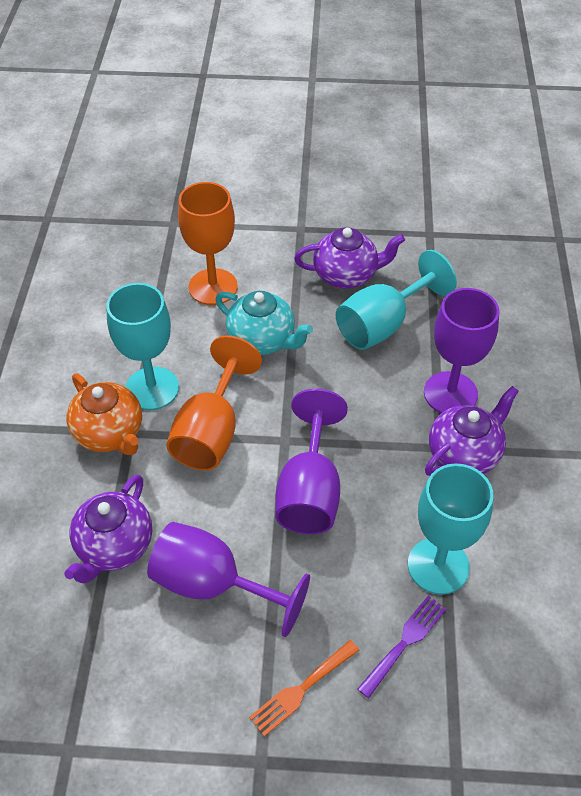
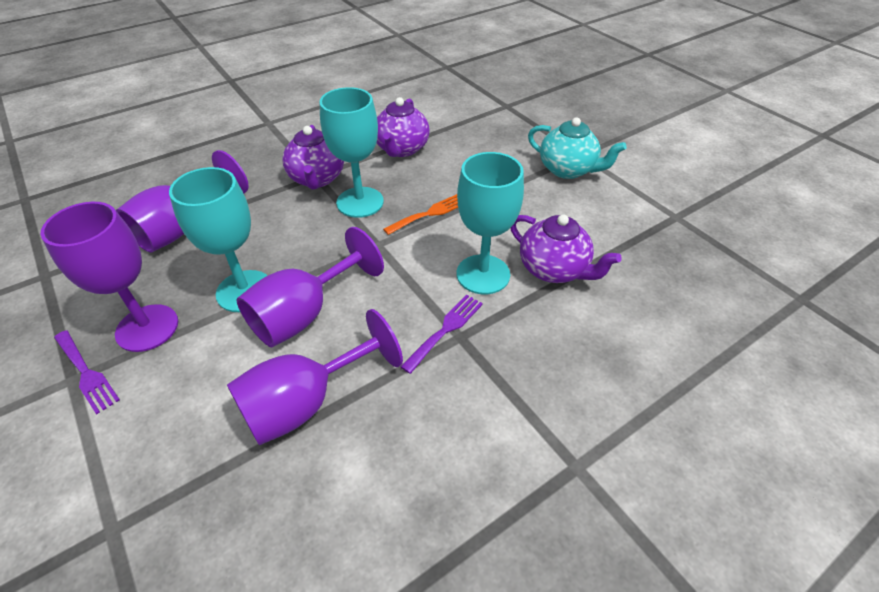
orange goblet: 2 -> 0
orange teapot: 1 -> 0
purple fork: 1 -> 2
purple goblet: 3 -> 4

